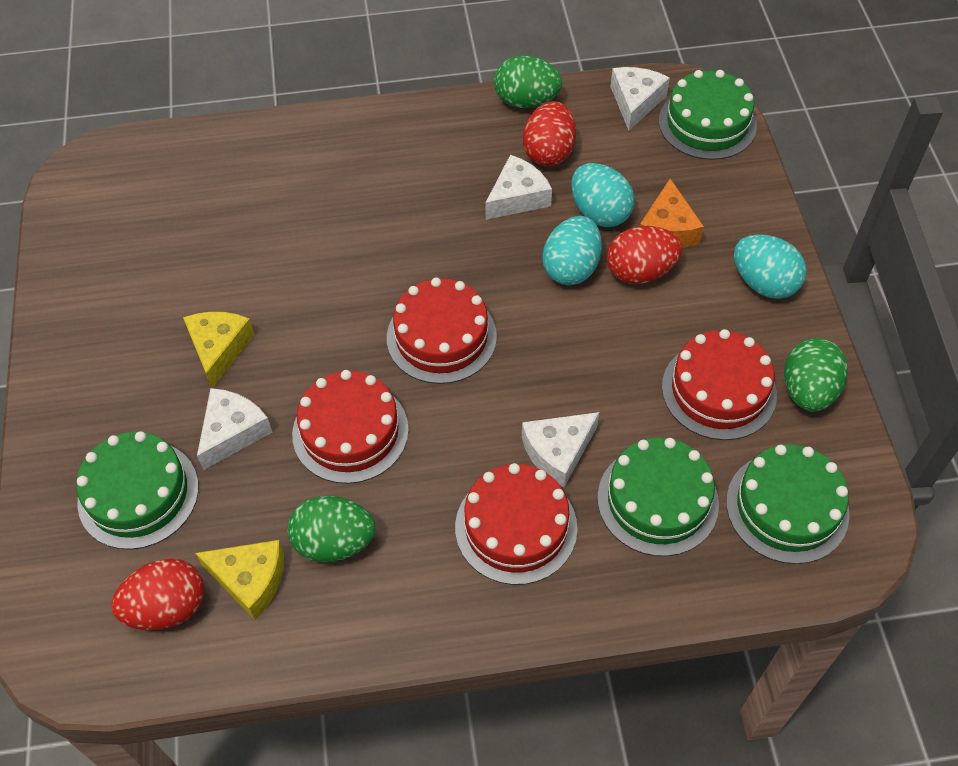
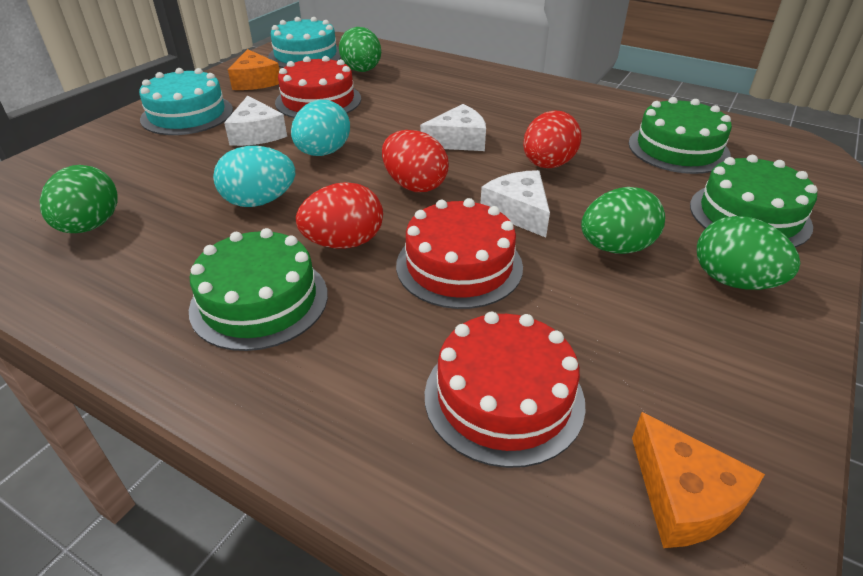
green cake: 4 -> 3
green egg: 3 -> 4
orange cheese: 1 -> 2
red cake: 4 -> 3
turquoise cake: 0 -> 2
turquoise egg: 3 -> 2
white cheese: 4 -> 3
yellow cheese: 2 -> 0

